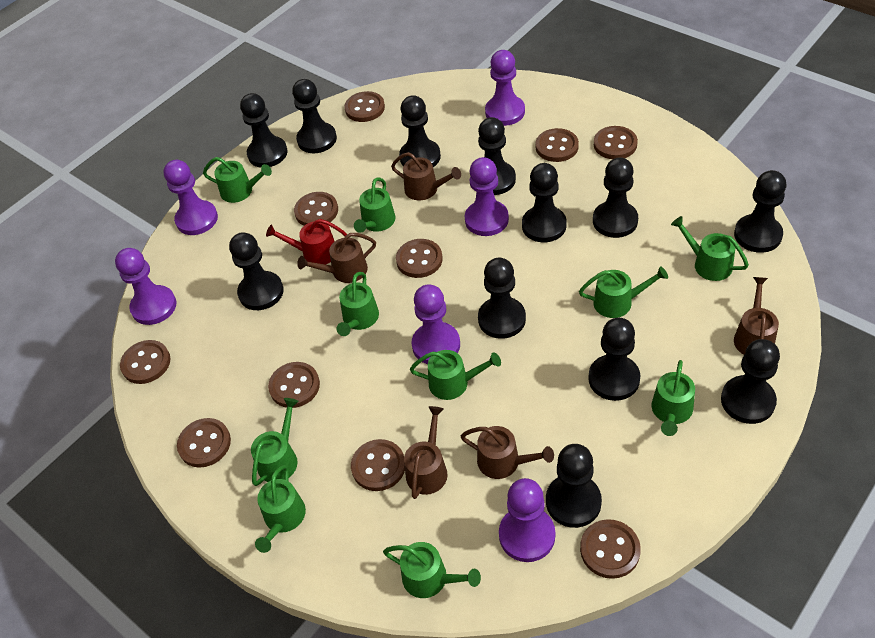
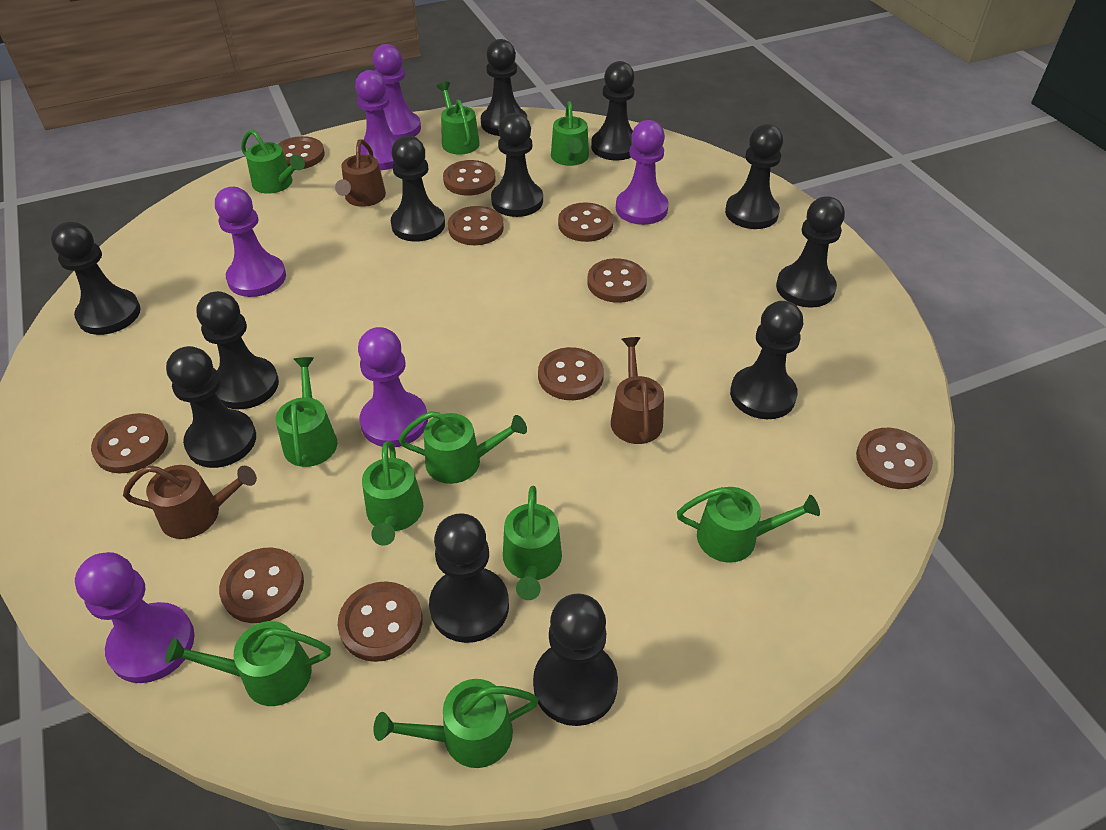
brown watering can: 5 -> 3
red watering can: 1 -> 0

